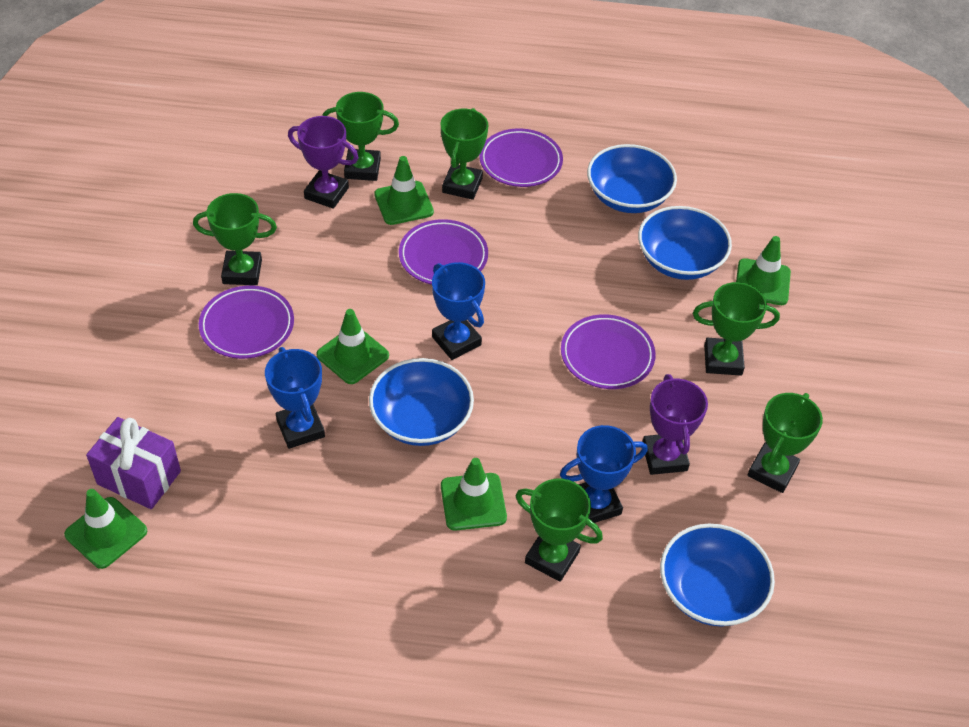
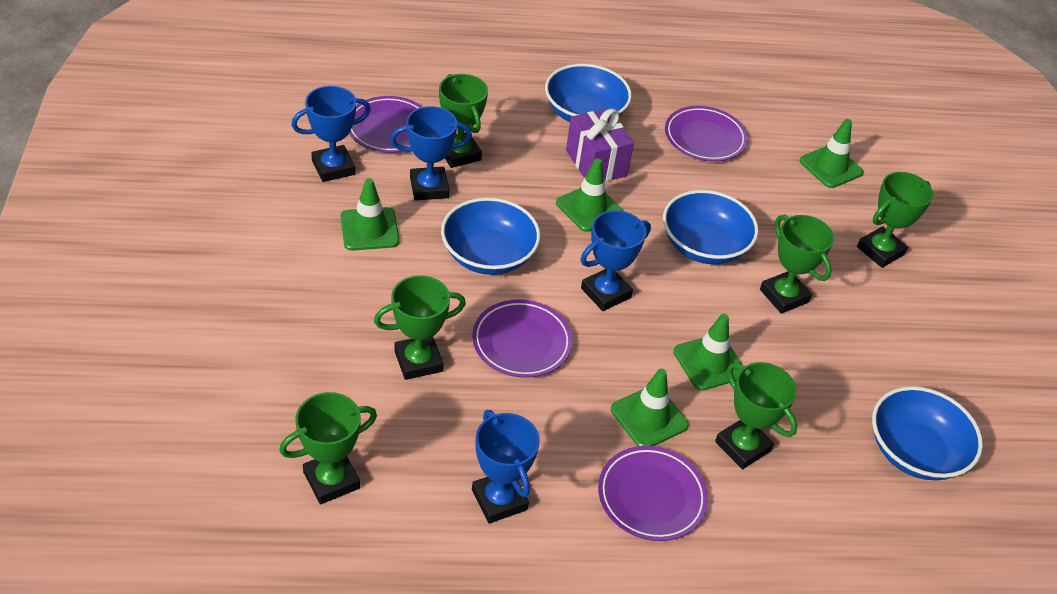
blue trophy: 3 -> 4
purple trophy: 2 -> 0

